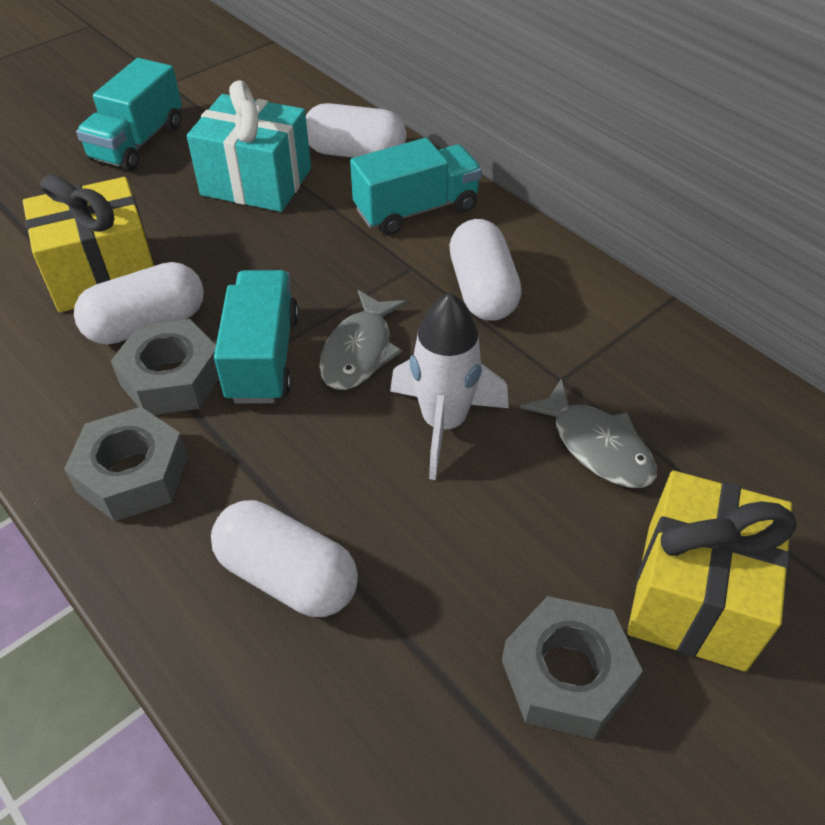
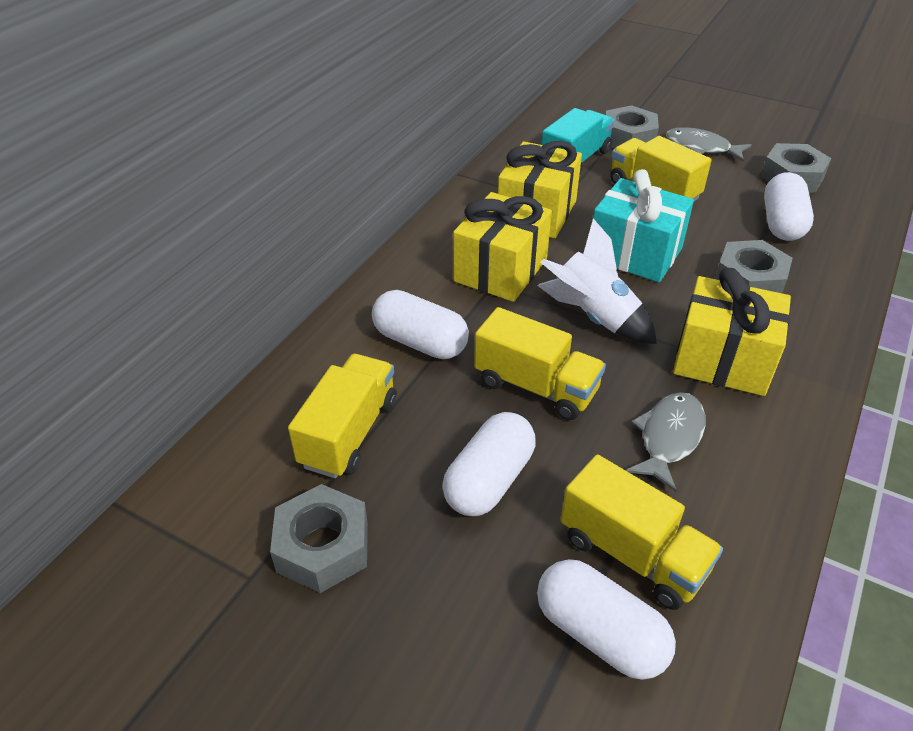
grey nut: 3 -> 4
turquoise truck: 3 -> 1
yellow gift: 2 -> 3
yellow truck: 0 -> 4

